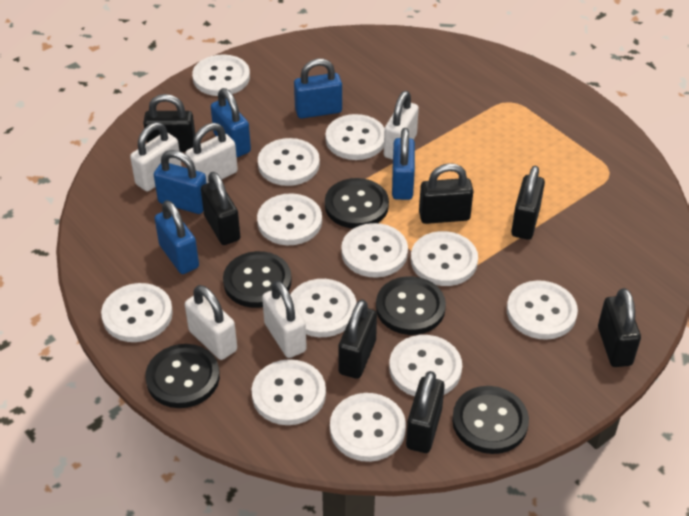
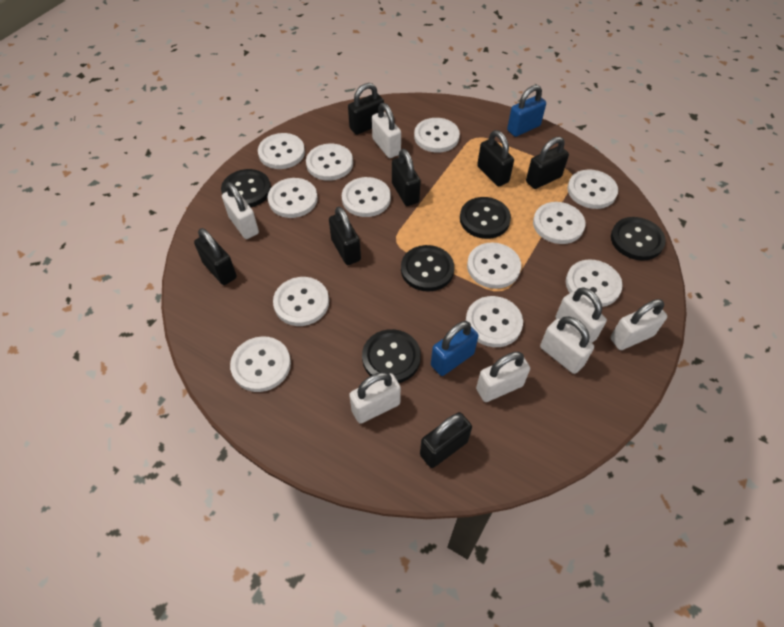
blue padlock: 5 -> 2
white padlock: 5 -> 7

